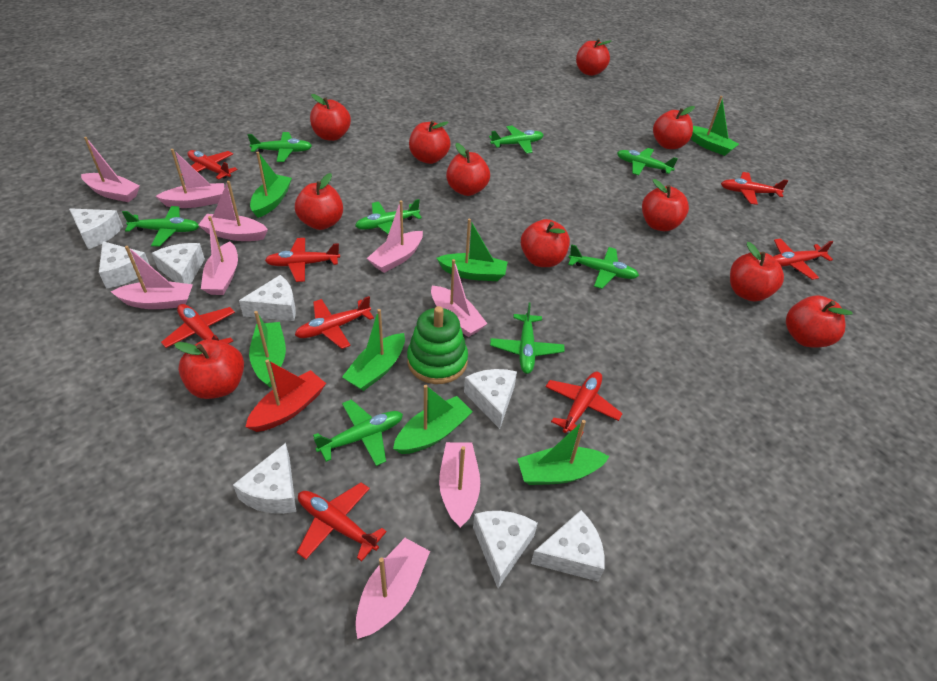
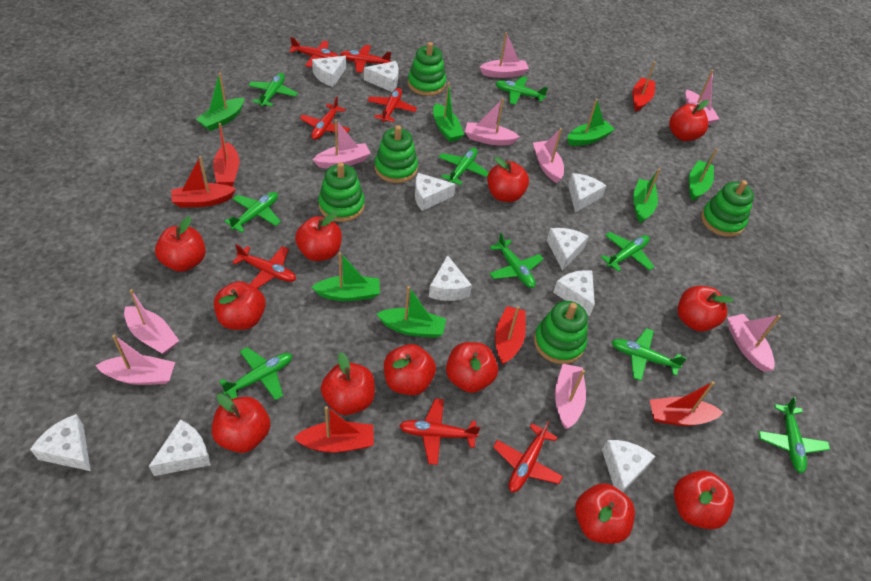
green plane: 8 -> 9
green stacking toy: 1 -> 5
red apple: 11 -> 12
red boat: 1 -> 6
red plane: 8 -> 7
white cheese: 8 -> 10

